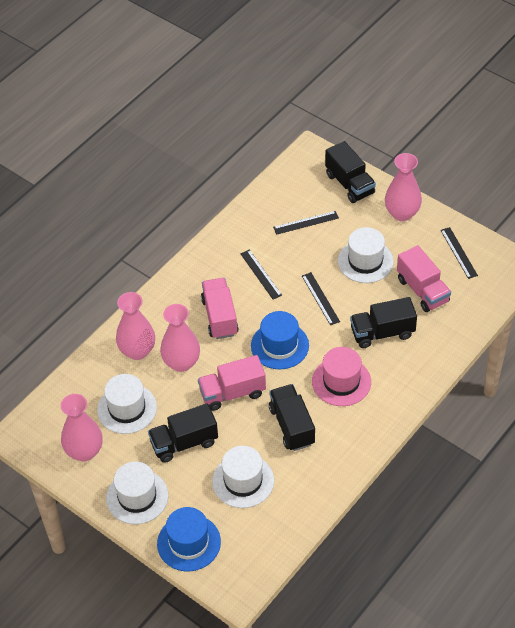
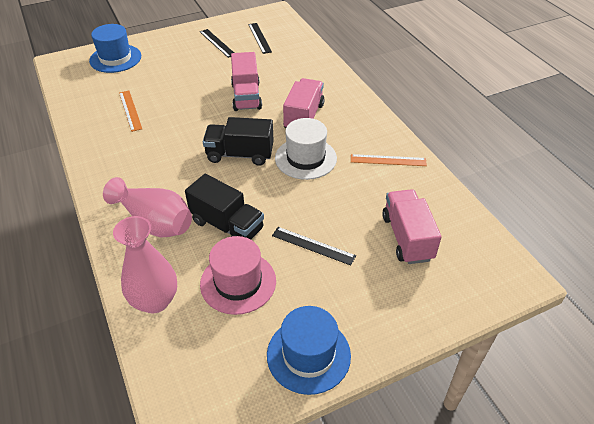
black ruler: 4 -> 3
black truck: 4 -> 2
orange ruler: 0 -> 2
pink vase: 4 -> 2
white hat: 4 -> 1

